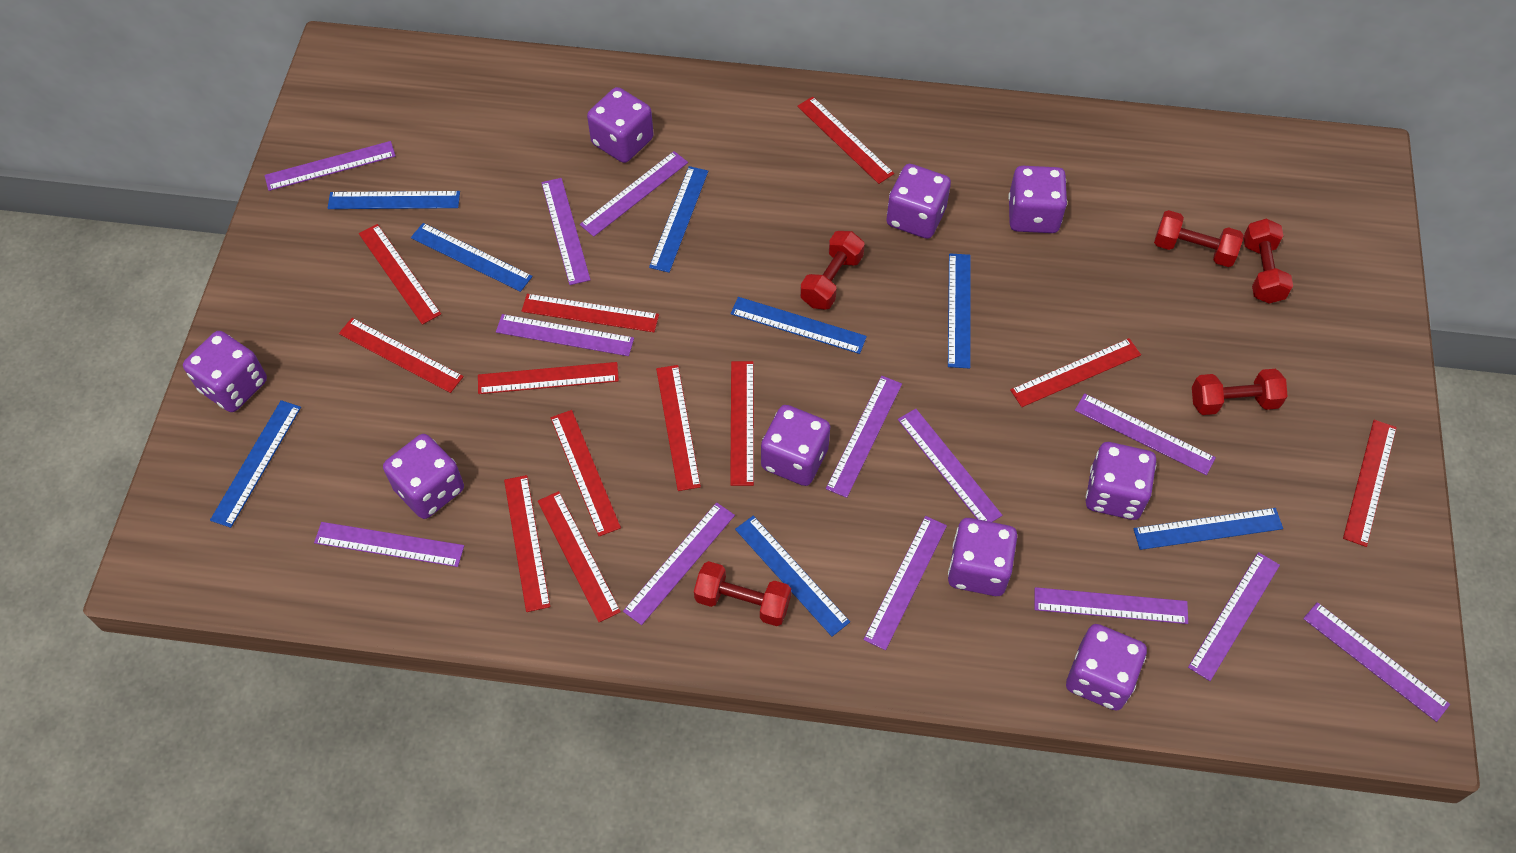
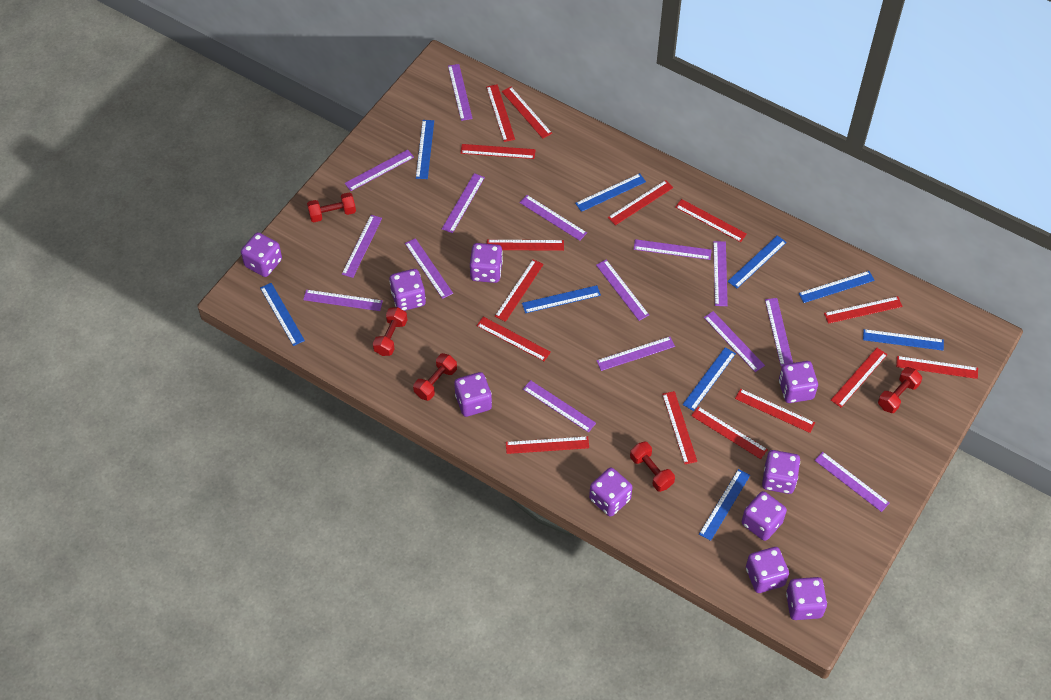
blue ruler: 8 -> 9
purple dice: 9 -> 10
purple ruler: 13 -> 15
red ruler: 12 -> 15

